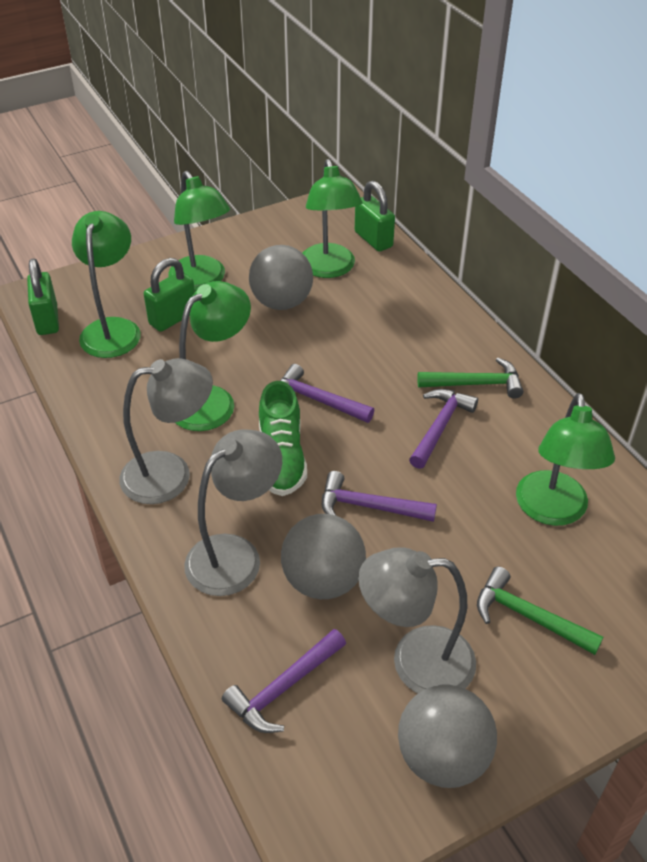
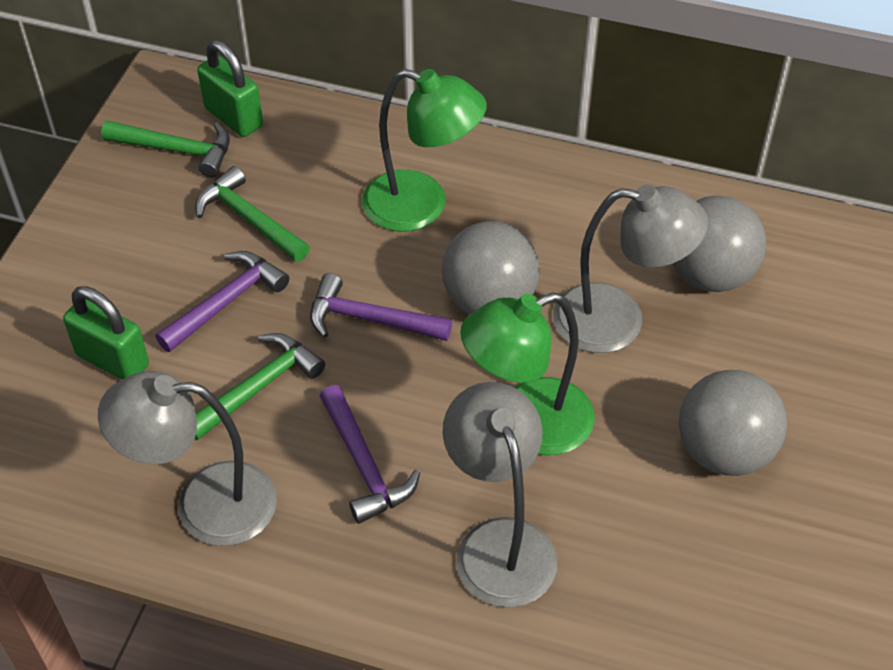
green hammer: 2 -> 3
green lamp: 5 -> 2
green padlock: 3 -> 2
green shoe: 1 -> 0
purple hammer: 4 -> 3

